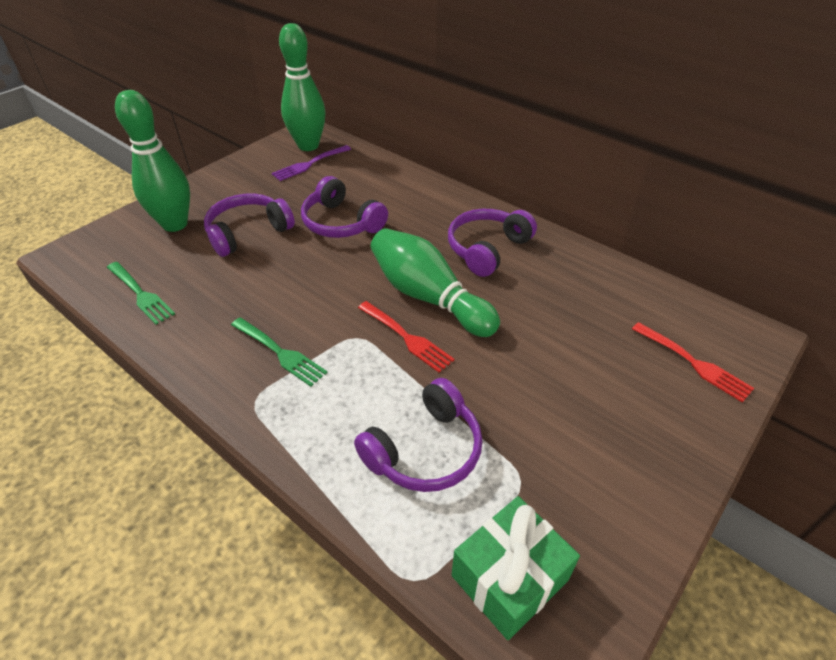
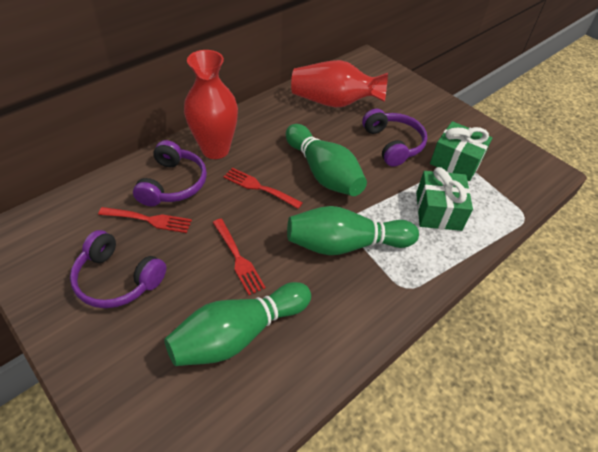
green fork: 2 -> 0
green gift: 1 -> 2
purple fork: 1 -> 0
purple headphones: 4 -> 3
red fork: 2 -> 3
red vase: 0 -> 2

